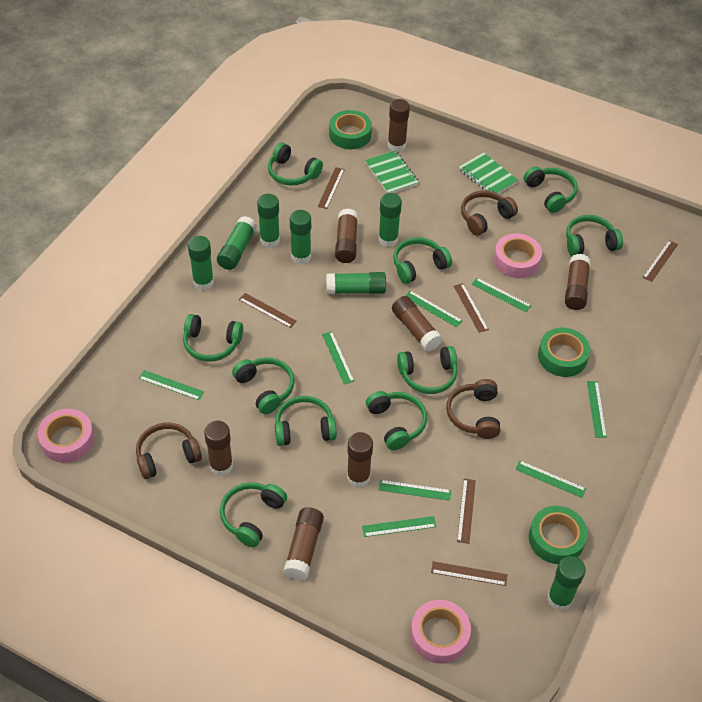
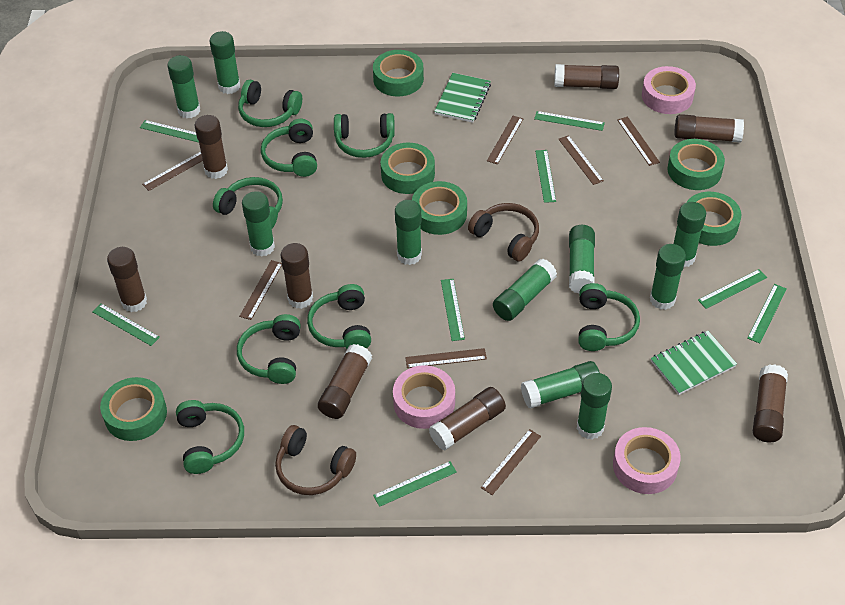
brown glue stick: 7 -> 8
brown headphones: 3 -> 2
brown ruler: 6 -> 7
green glue stick: 7 -> 10
green headphones: 10 -> 8
green tape: 3 -> 6

